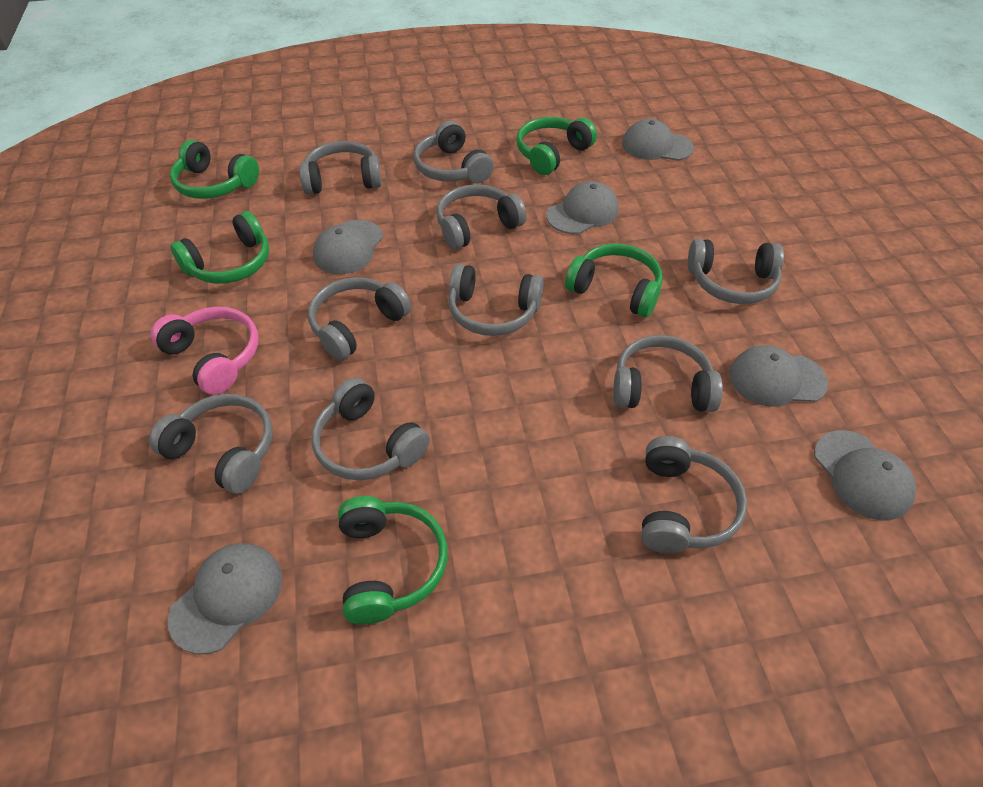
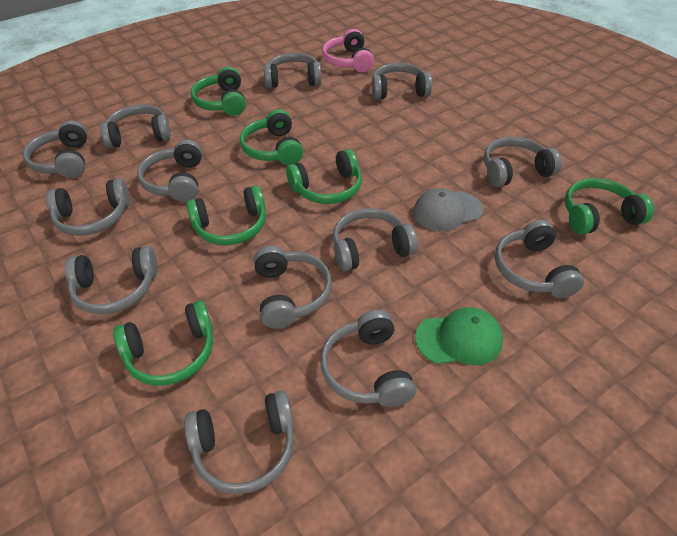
green cap: 0 -> 1
green headphones: 5 -> 6
grey cap: 6 -> 1
grey headphones: 10 -> 13

